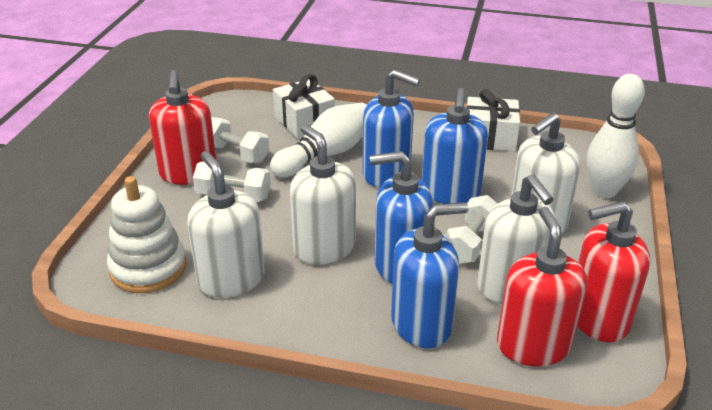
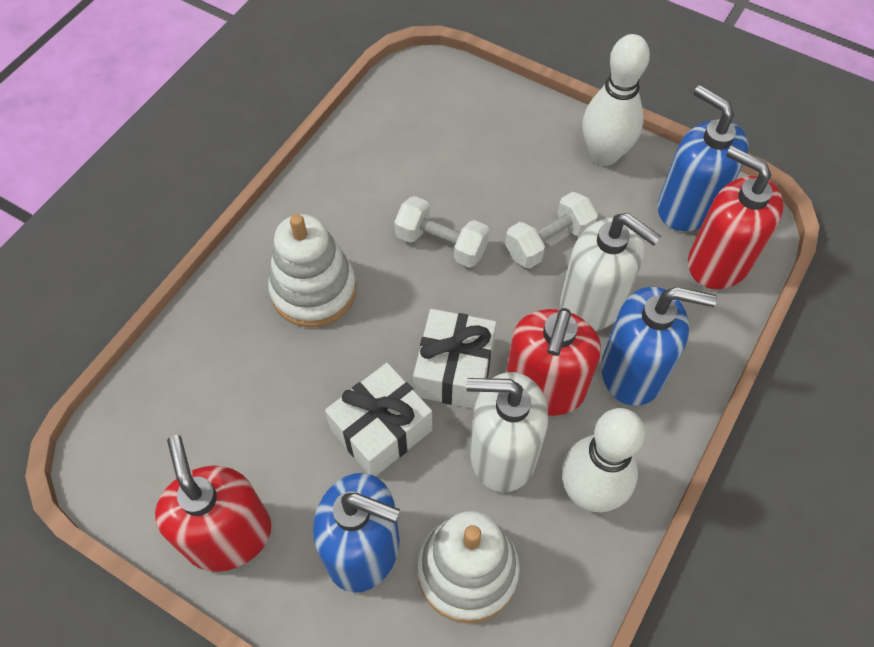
blue soap dispenser: 4 -> 3
white dumbbell: 3 -> 2
white soap dispenser: 4 -> 2
white stacking toy: 1 -> 2

